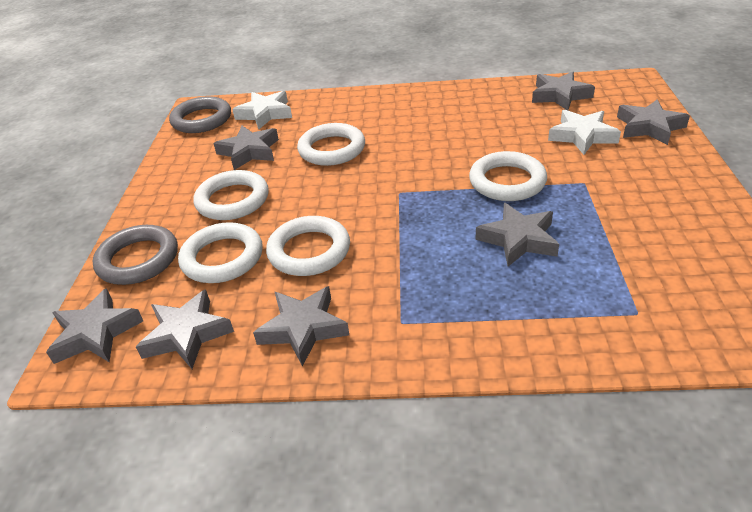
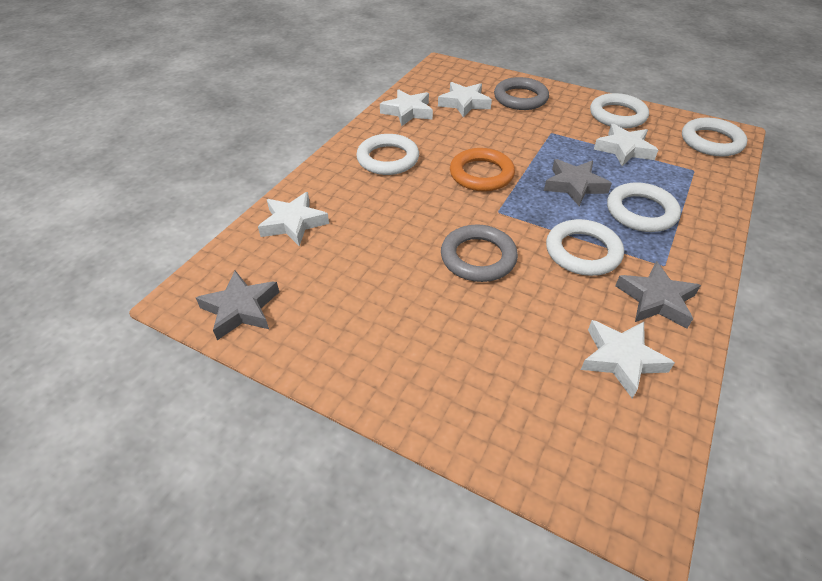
grey star: 7 -> 3
orange ring: 0 -> 1
white star: 2 -> 5

